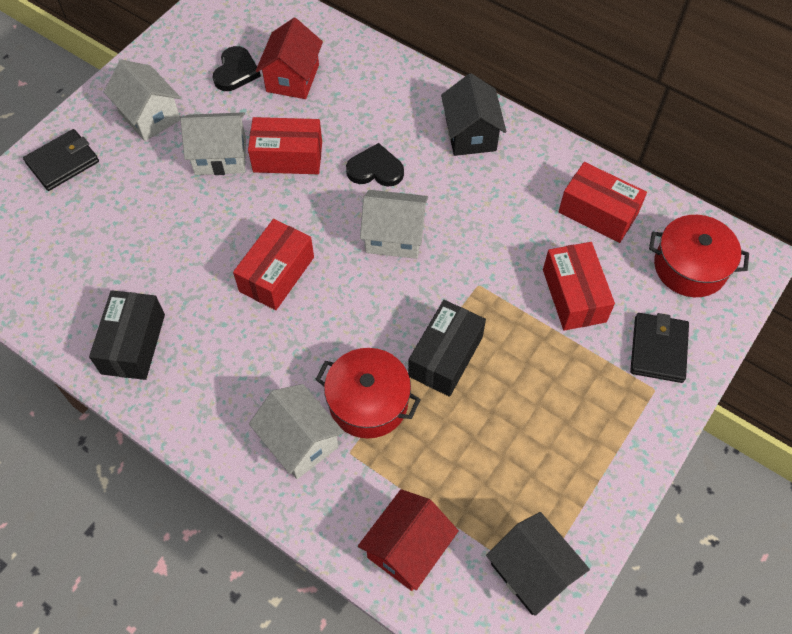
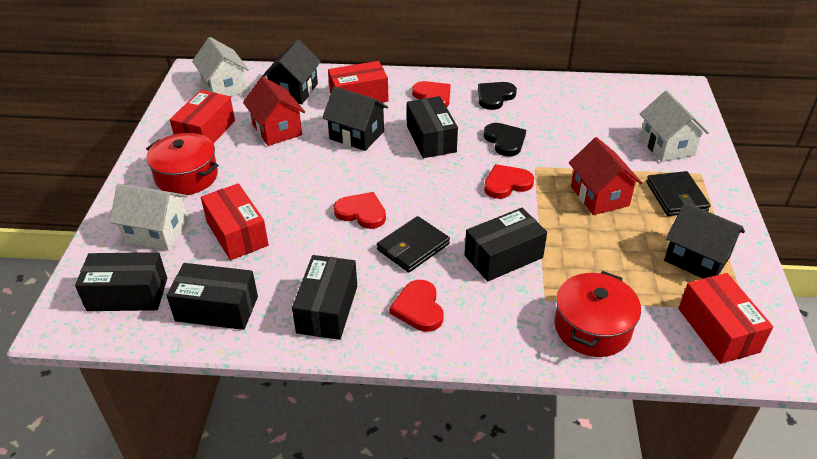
black box: 2 -> 5
black house: 2 -> 3
red heart: 0 -> 4
white house: 4 -> 3

